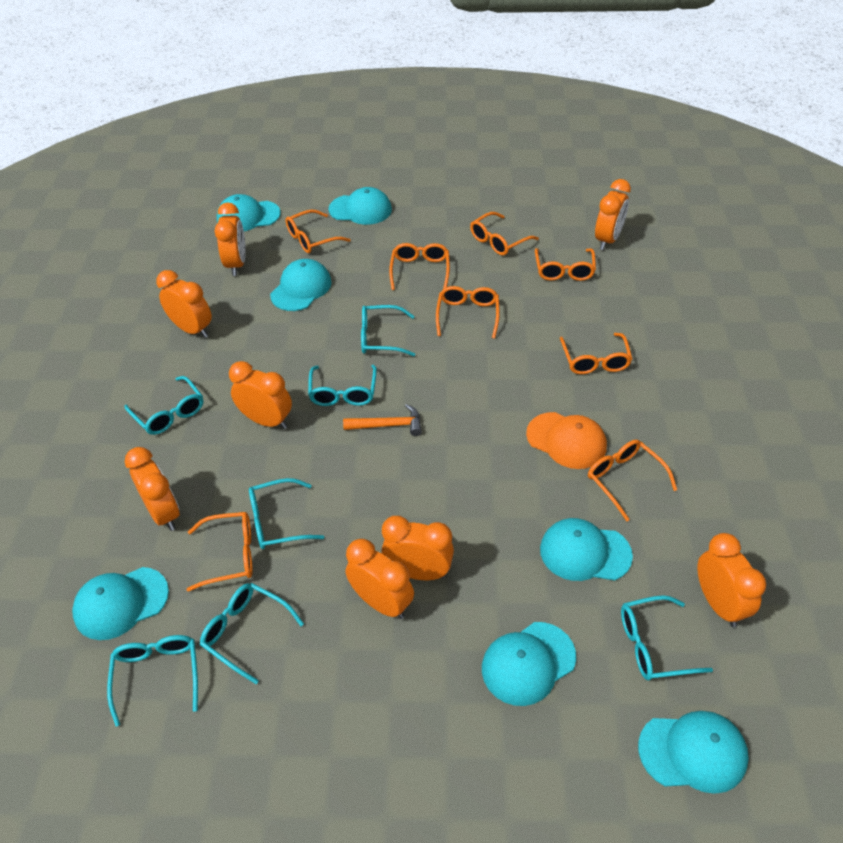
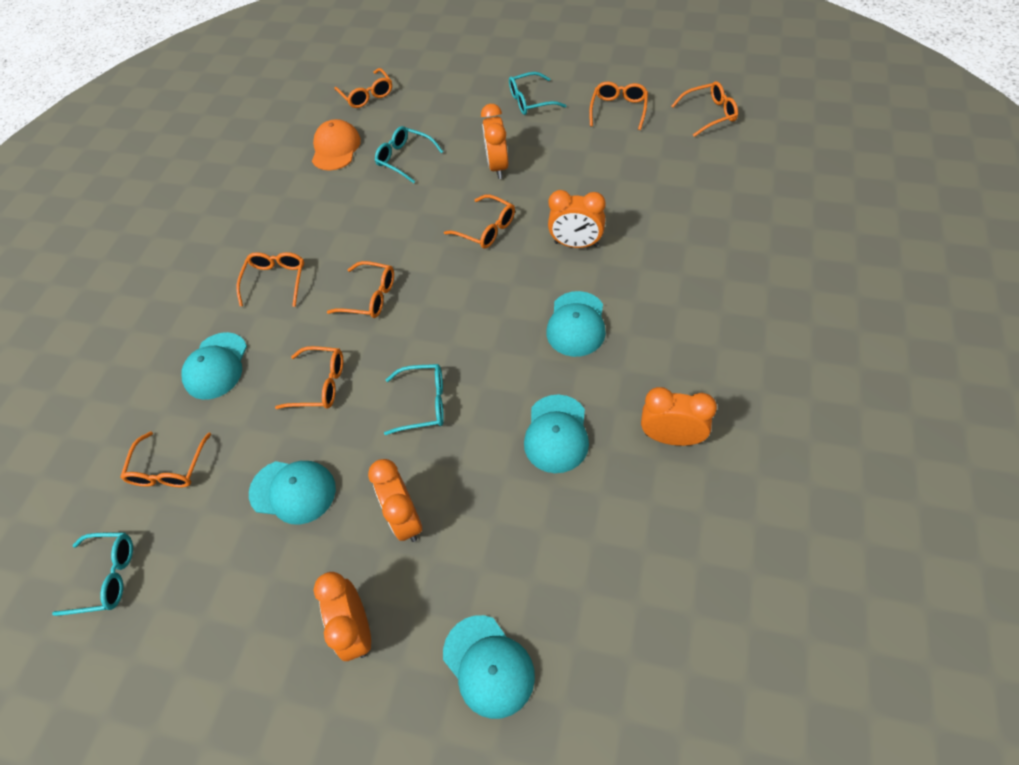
orange clock: 8 -> 5
orange hammer: 1 -> 0
turquoise cap: 7 -> 5
turquoise glasses: 7 -> 4

